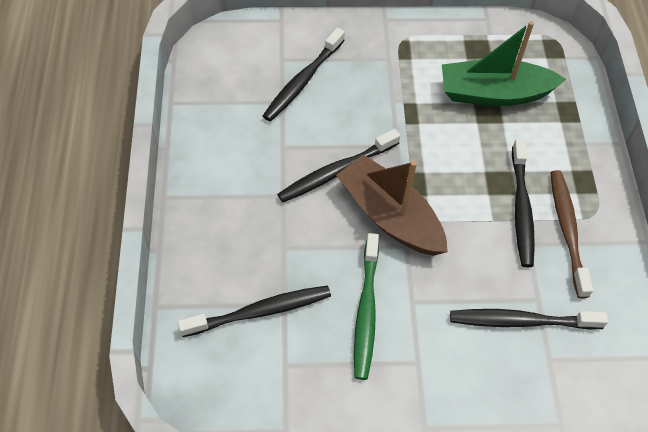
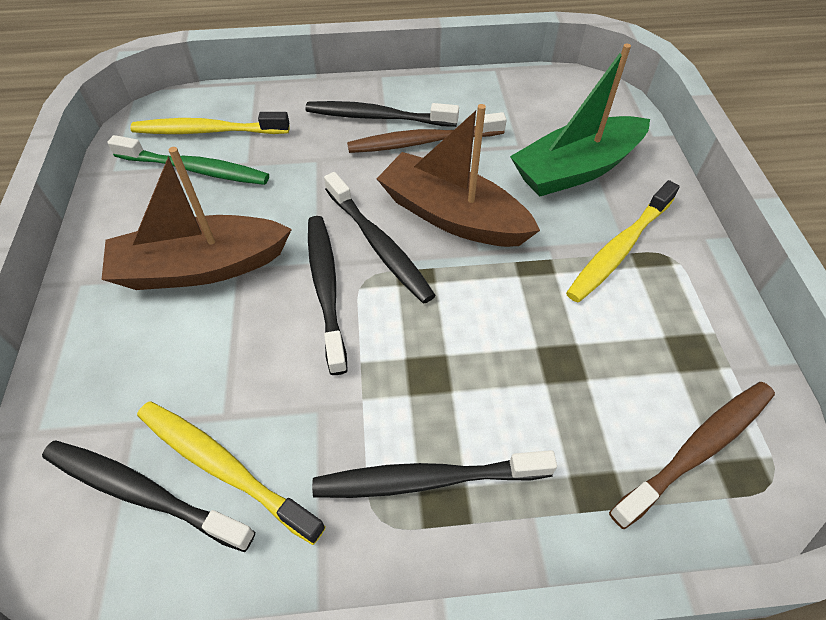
brown boat: 1 -> 2
brown toothbrush: 1 -> 2
yellow toothbrush: 0 -> 3

